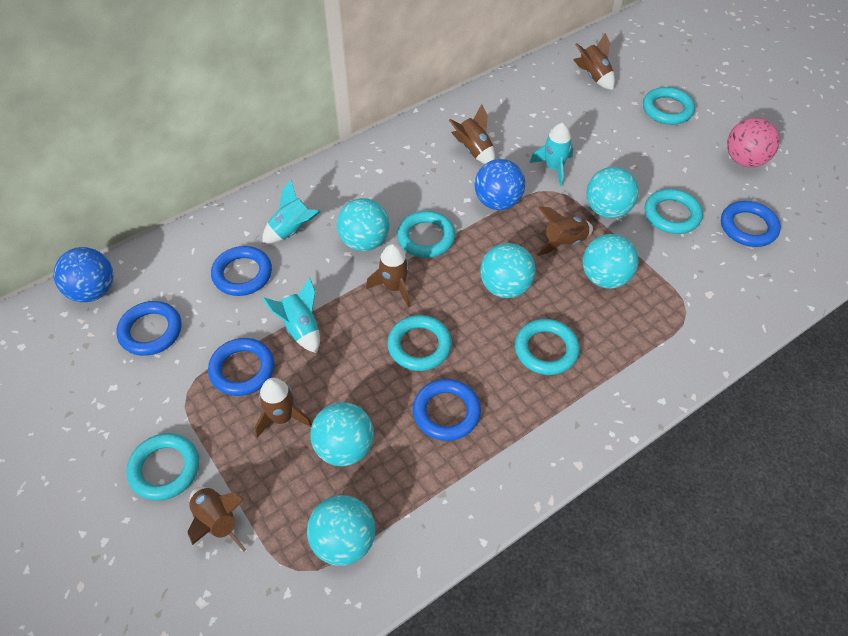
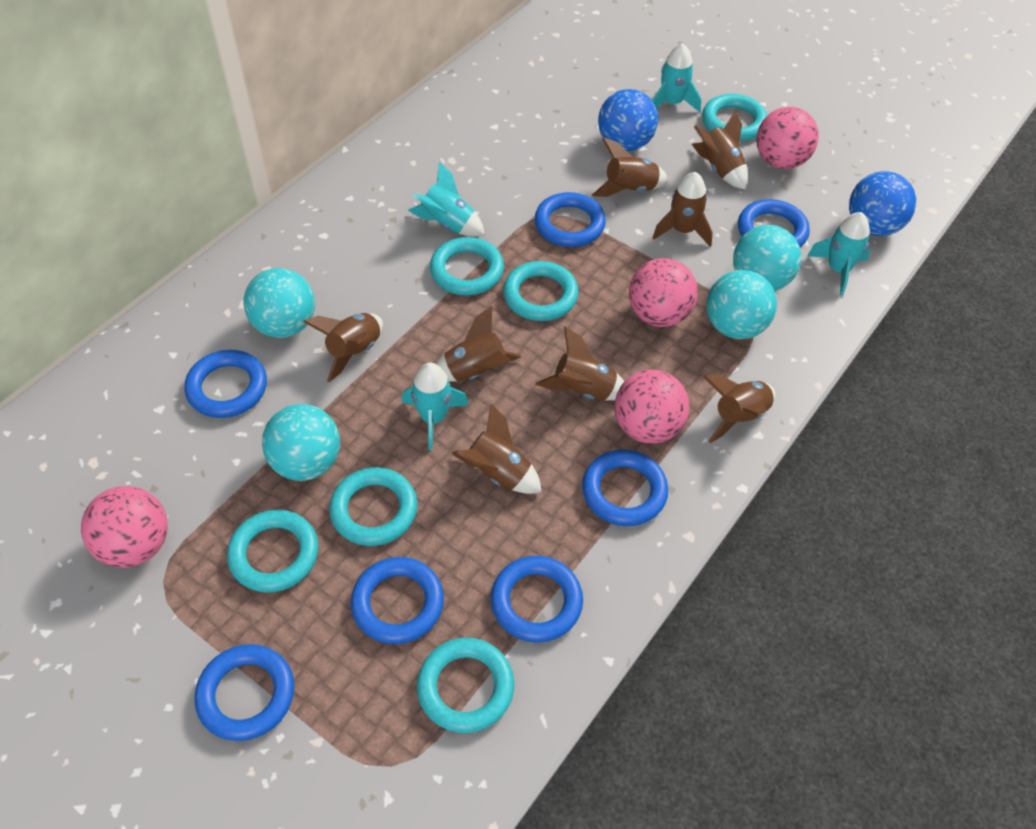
blue ring: 5 -> 7
brown rocket: 6 -> 8
pink ball: 1 -> 4
turquoise ball: 6 -> 4
turquoise rocket: 3 -> 4

